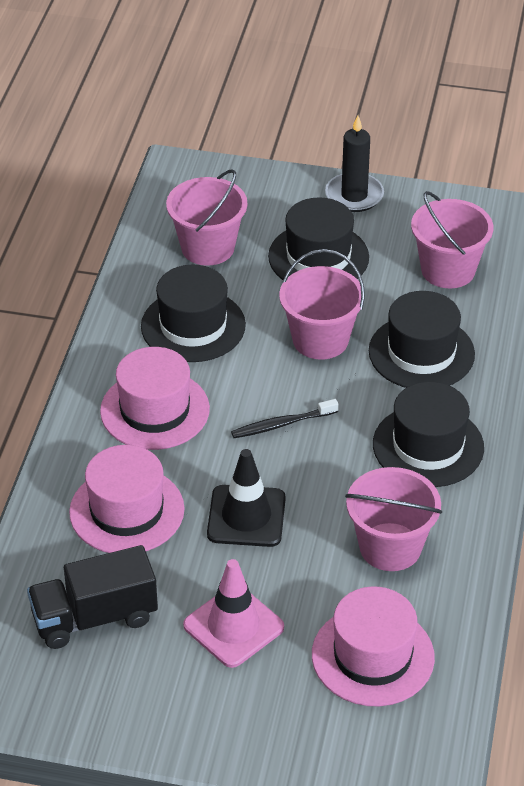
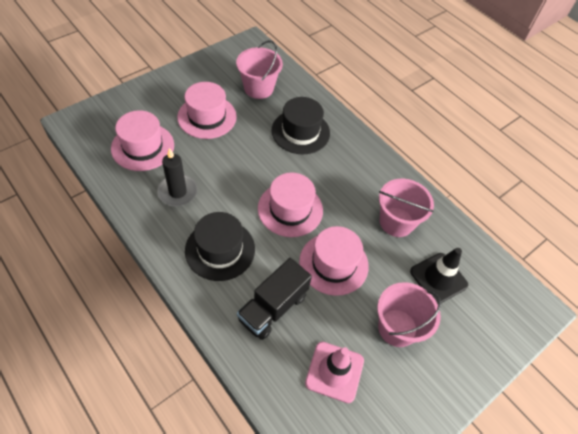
black hat: 4 -> 2
black toothbrush: 1 -> 0
pink bucket: 4 -> 3
pink hat: 3 -> 4

